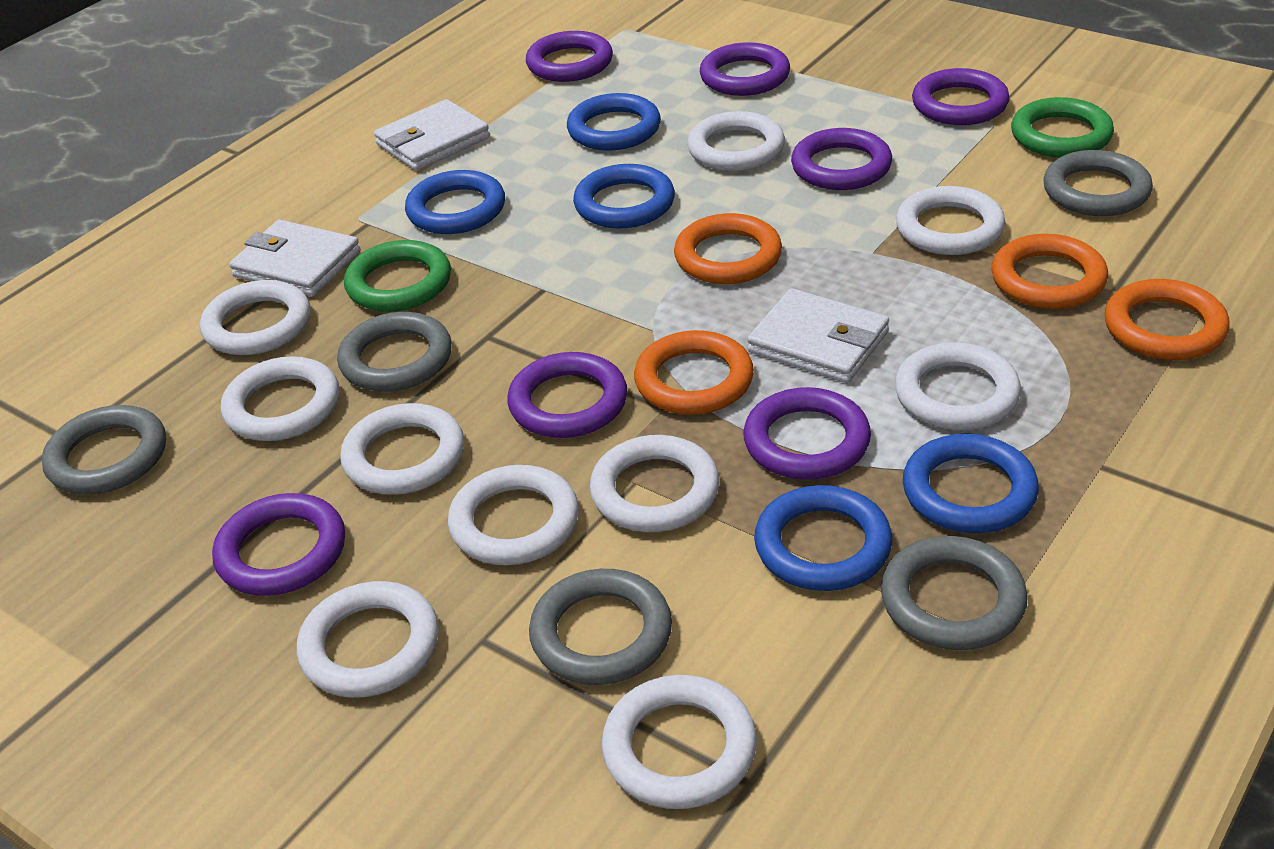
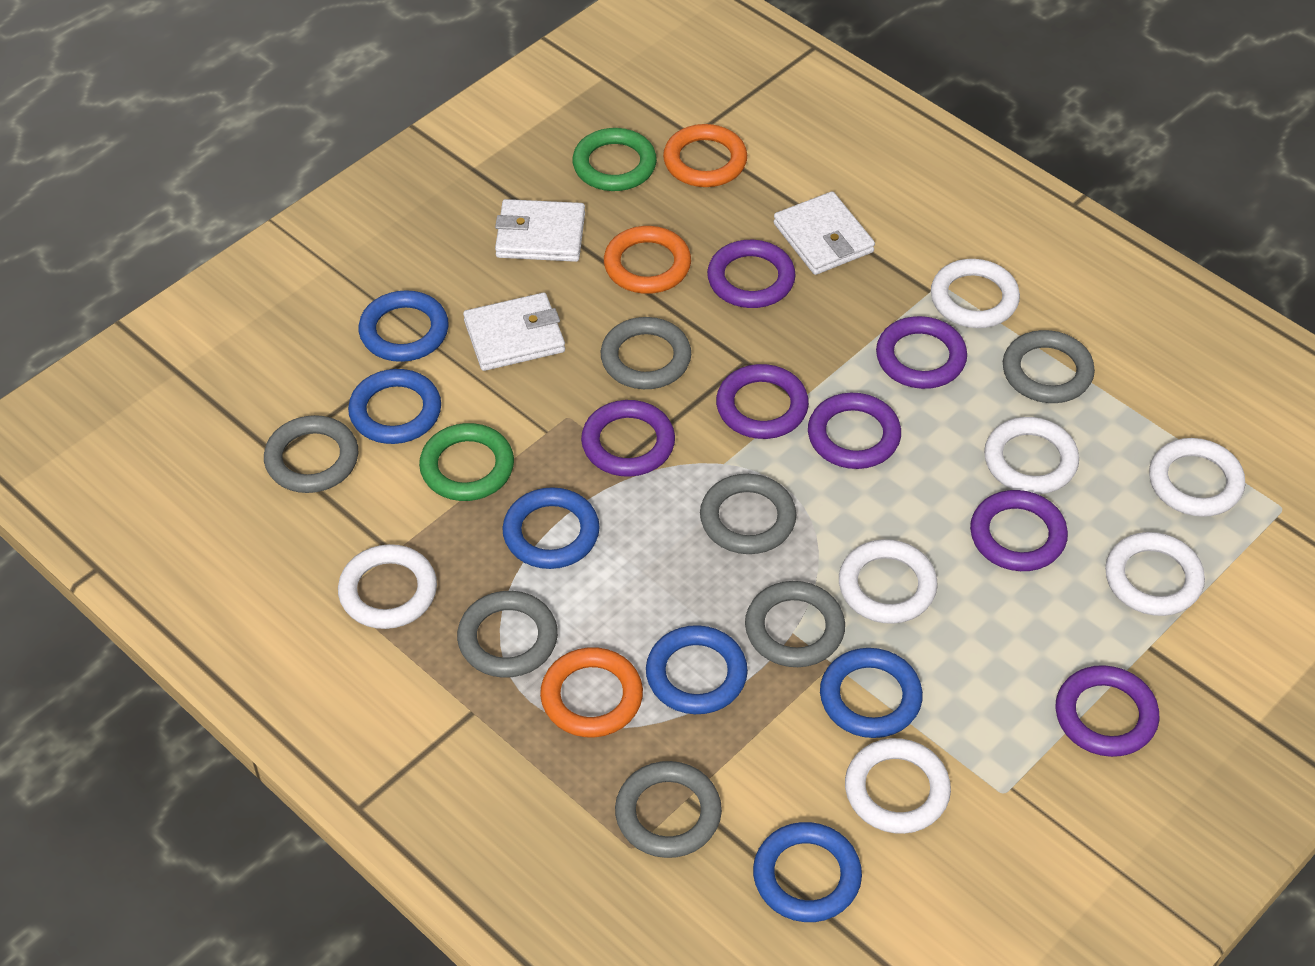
blue ring: 5 -> 6
grey ring: 5 -> 7
orange ring: 4 -> 3
white ring: 10 -> 7

